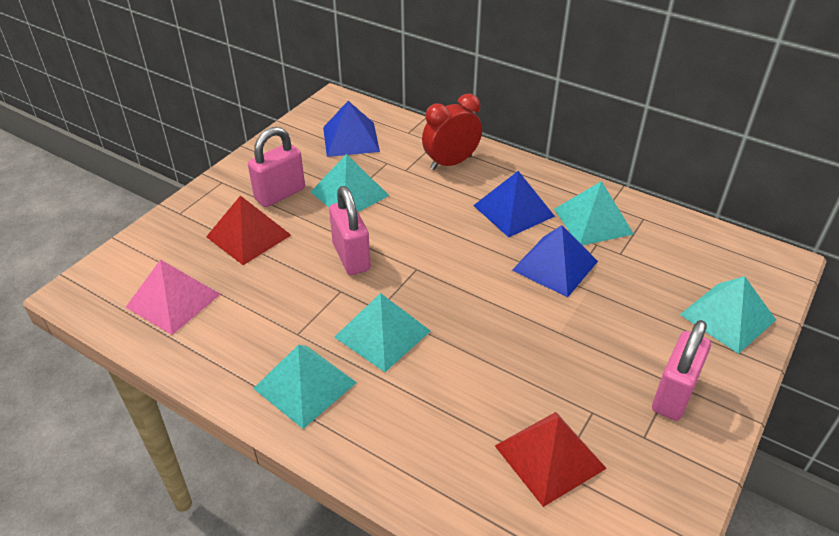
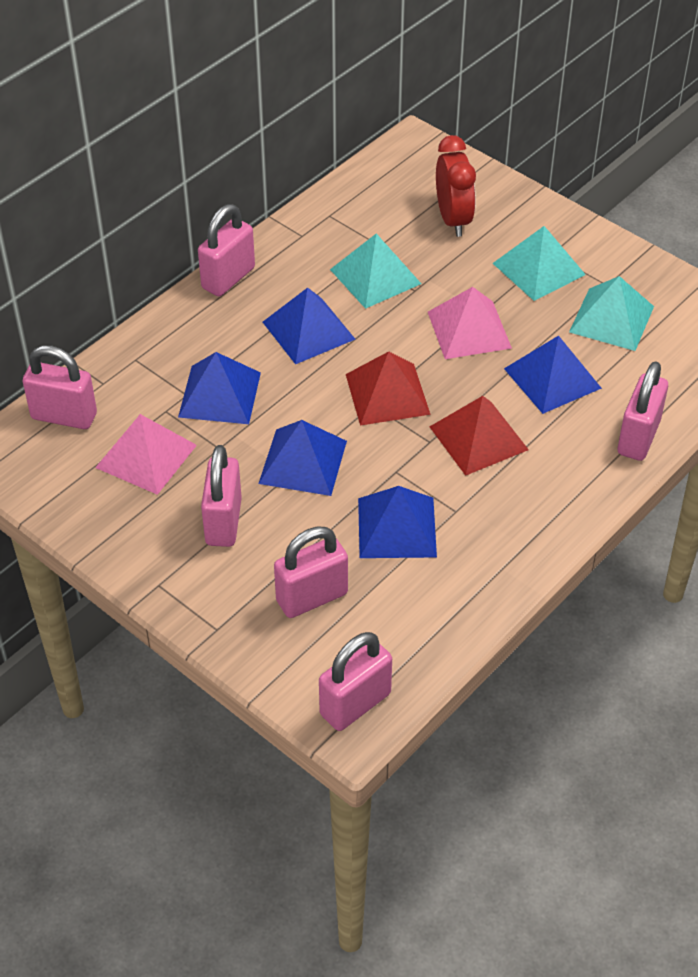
blue pyramid: 3 -> 5
pink padlock: 3 -> 6
pink pyramid: 1 -> 2
turquoise pyramid: 5 -> 3

